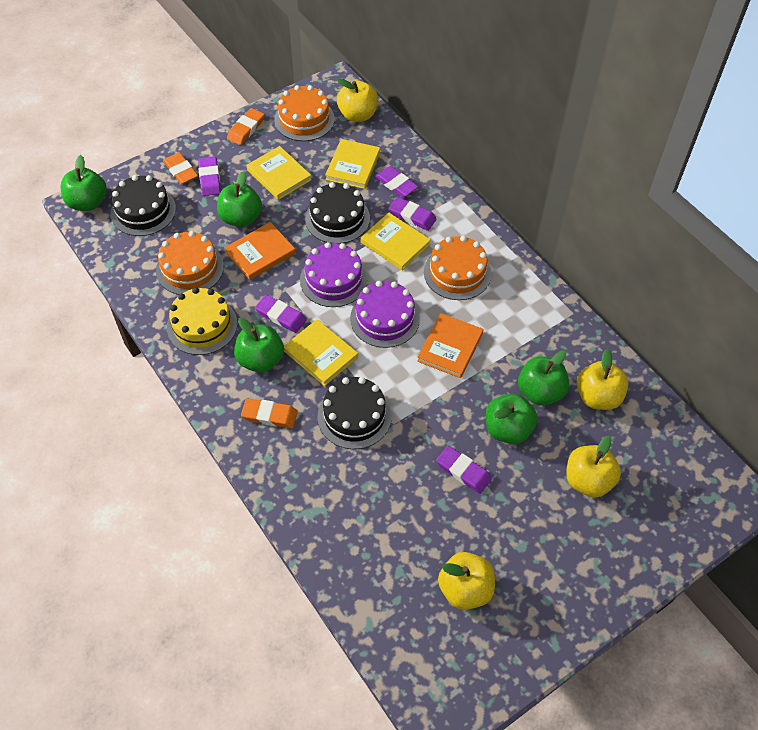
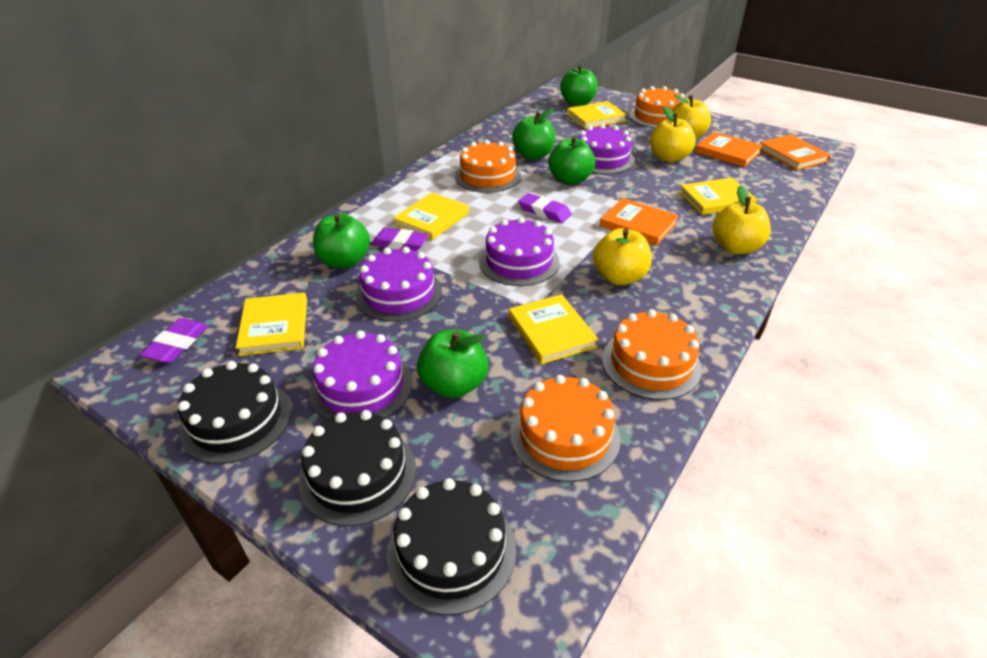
orange book: 2 -> 3
orange cake: 3 -> 4
orange eraser: 3 -> 0
purple cake: 2 -> 4
purple eraser: 5 -> 3
yellow book: 4 -> 5
yellow cake: 1 -> 0

